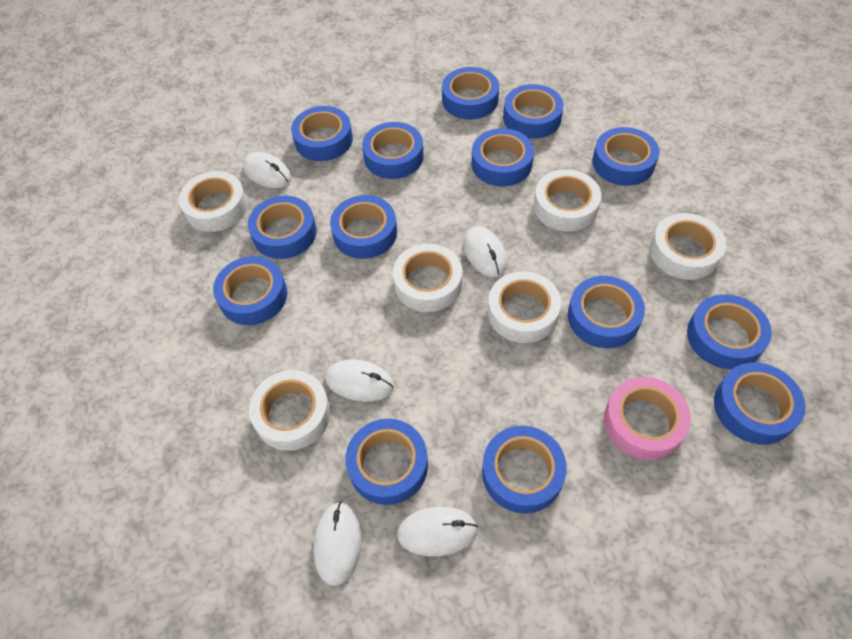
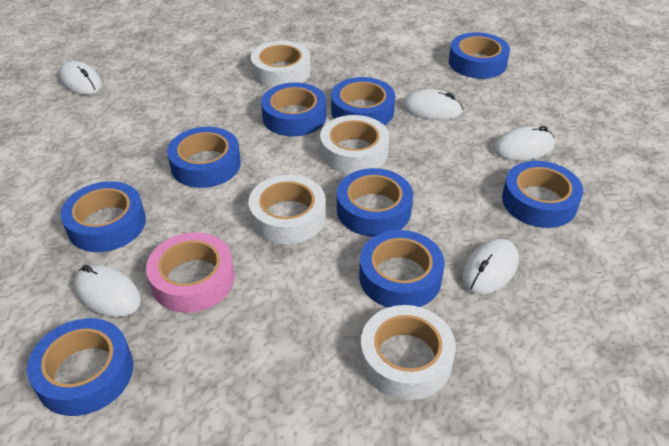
blue tape: 14 -> 9
white tape: 6 -> 4

